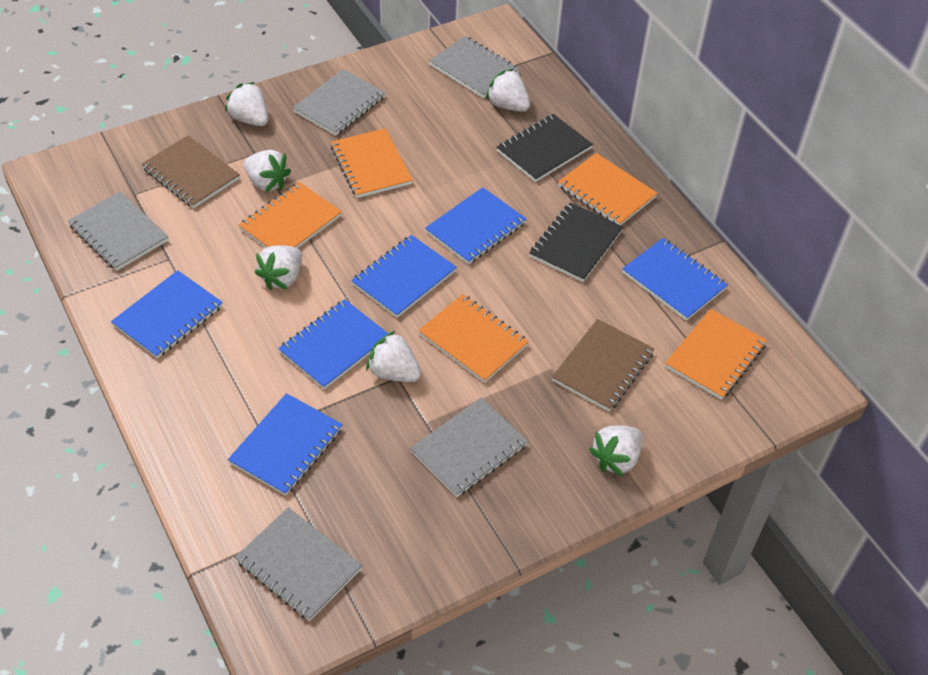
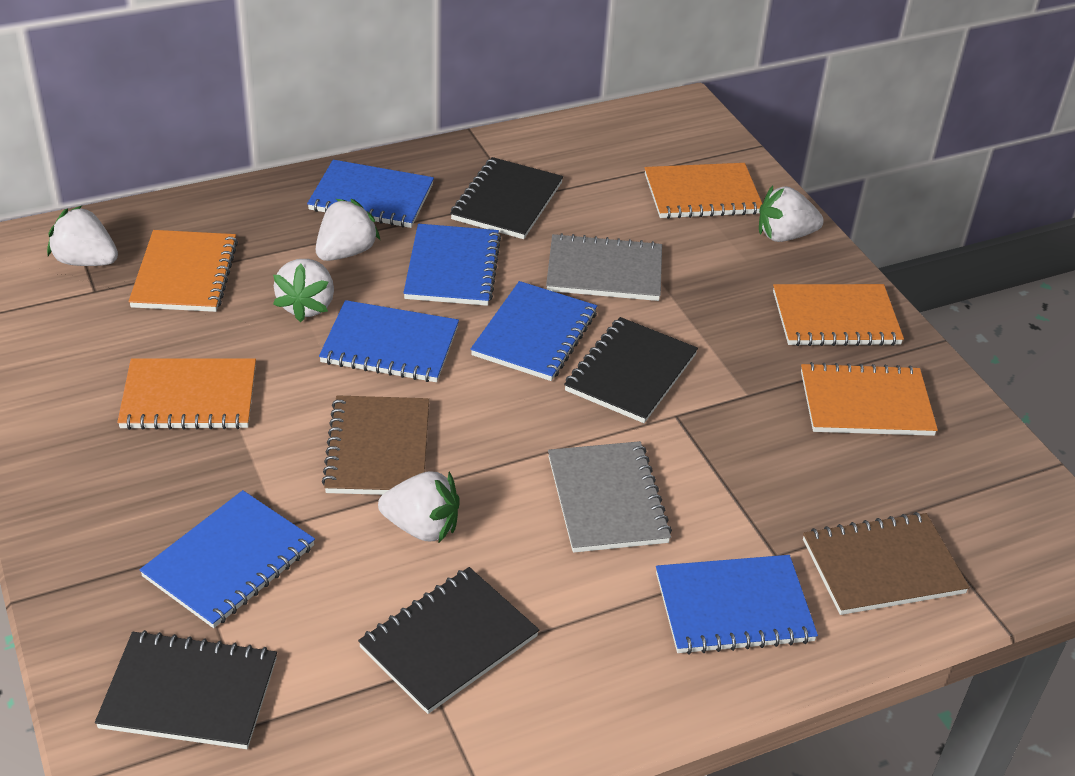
black notebook: 2 -> 4
grey notebook: 5 -> 2
white strawberry: 6 -> 5

